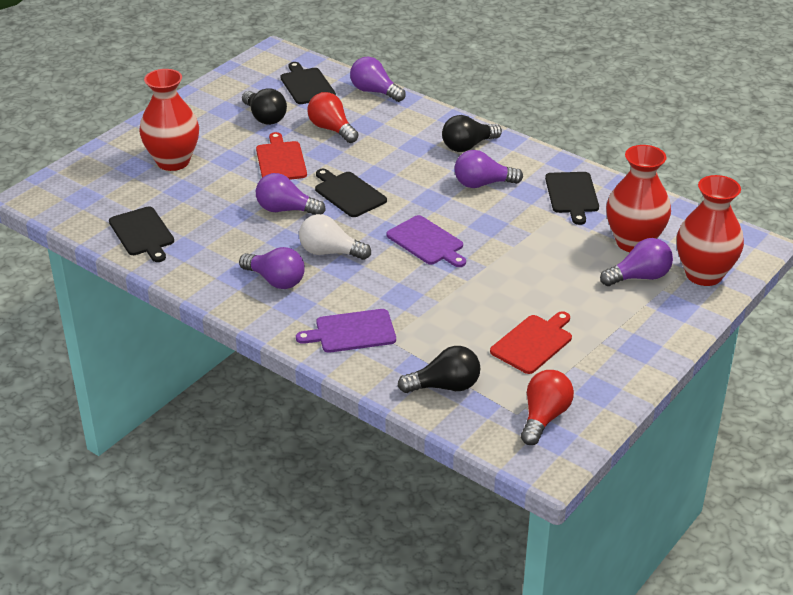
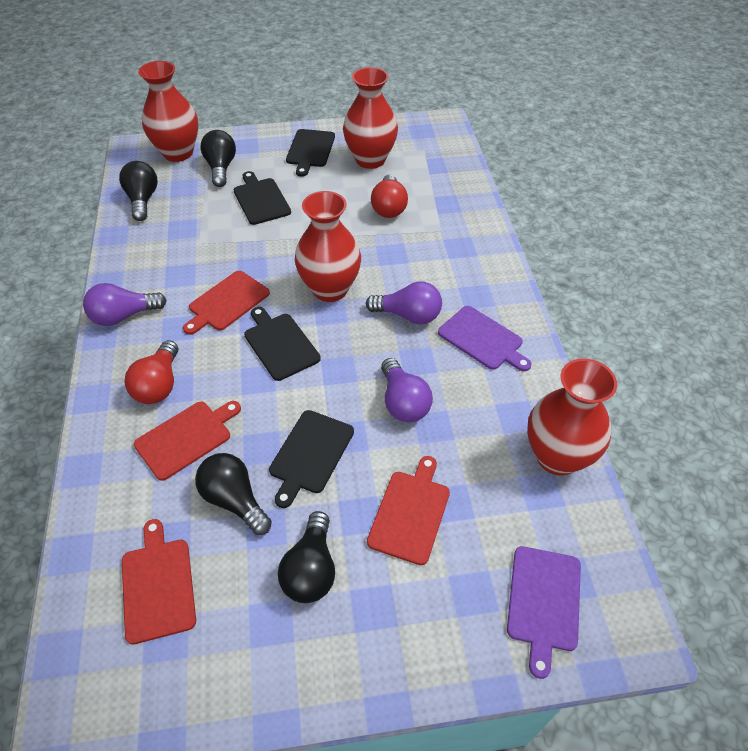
black light bulb: 3 -> 4
purple light bulb: 5 -> 3
red cutting board: 2 -> 4
red vase: 3 -> 4
white light bulb: 1 -> 0

